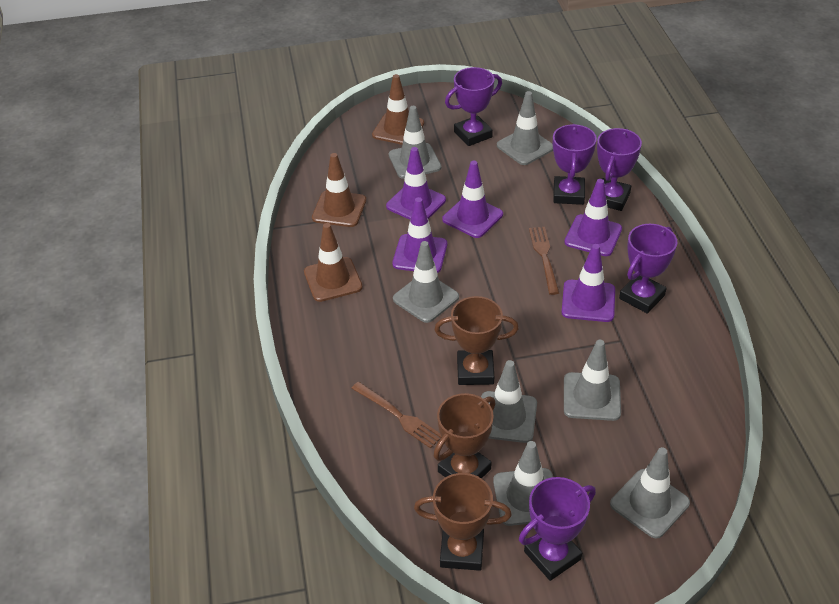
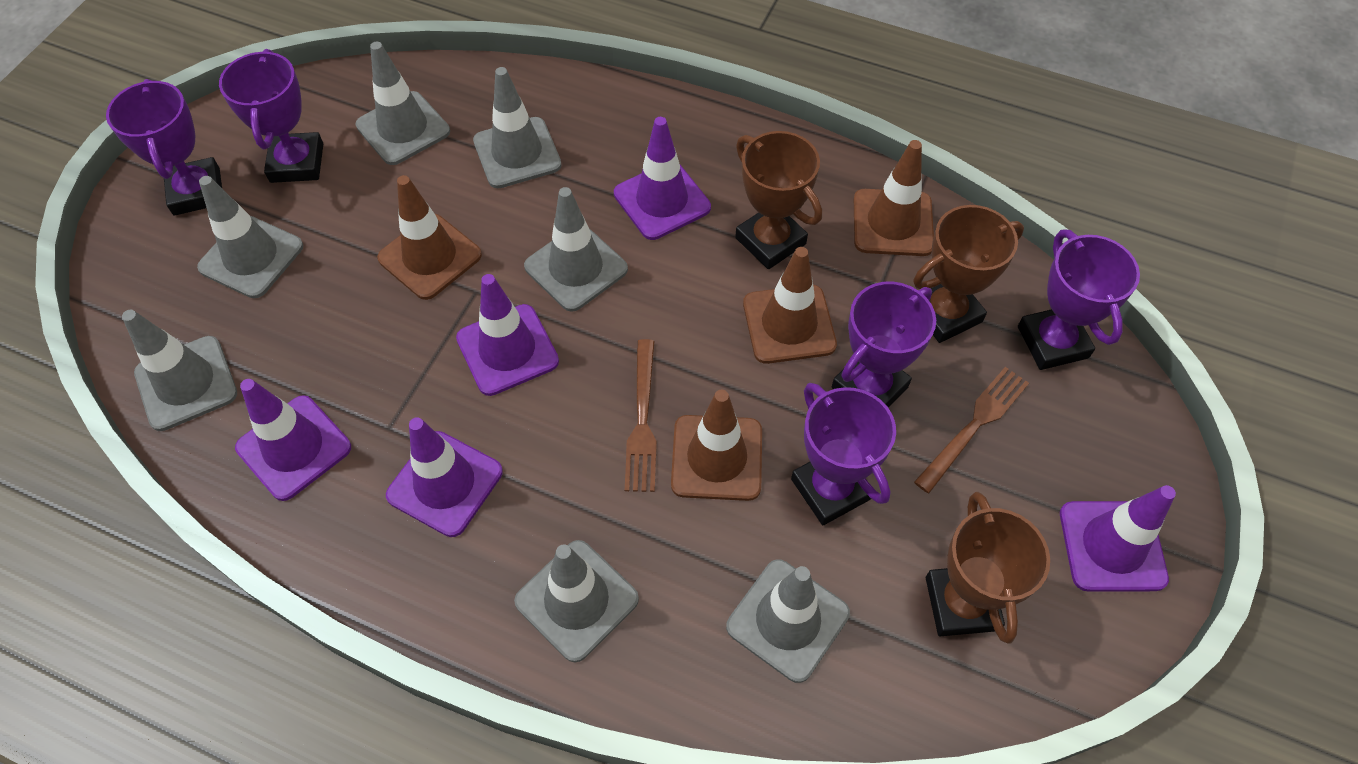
brown traffic cone: 3 -> 4

